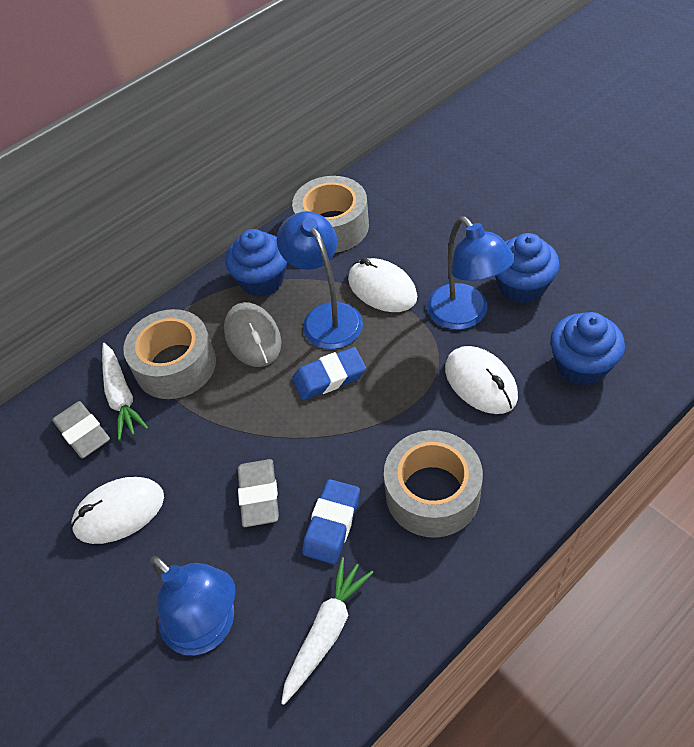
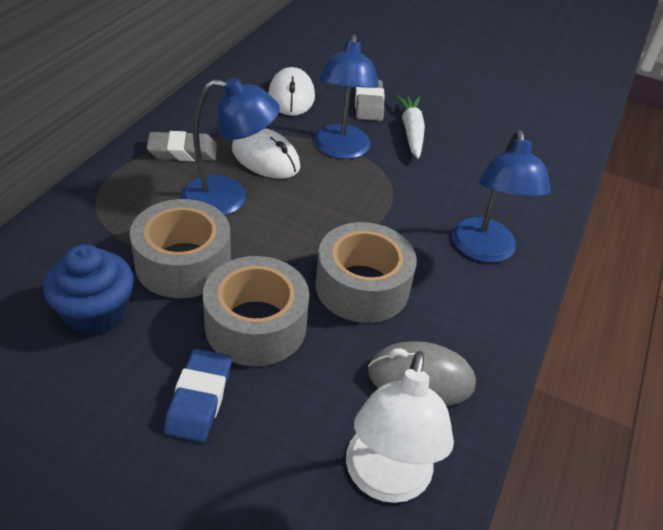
blue cupcake: 3 -> 1
blue eraser: 2 -> 1
white carrot: 2 -> 1
white lamp: 0 -> 1
white mouse: 3 -> 2

